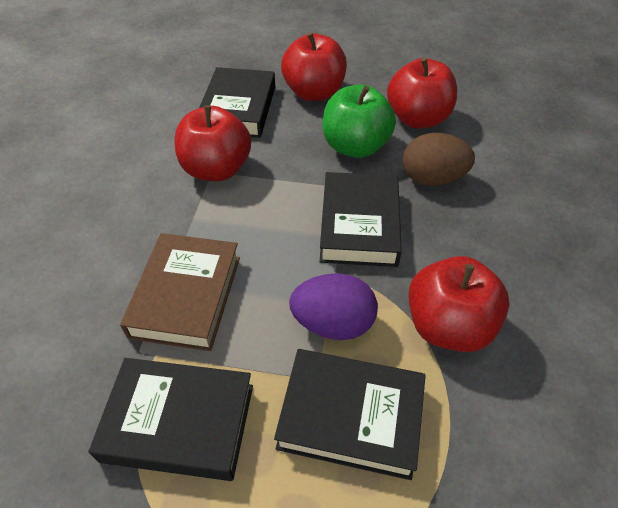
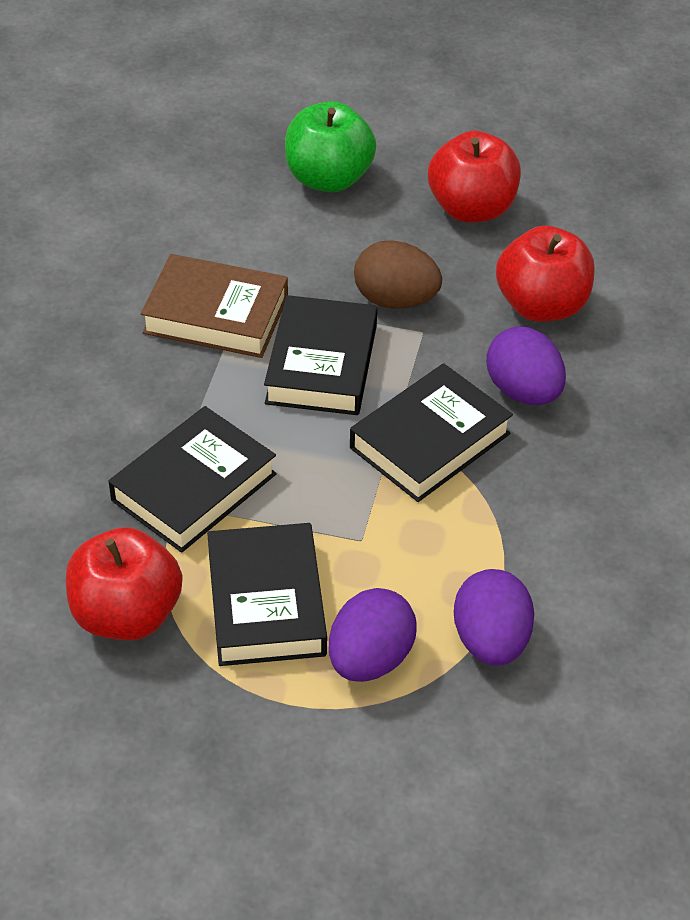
purple egg: 1 -> 3
red apple: 4 -> 3

